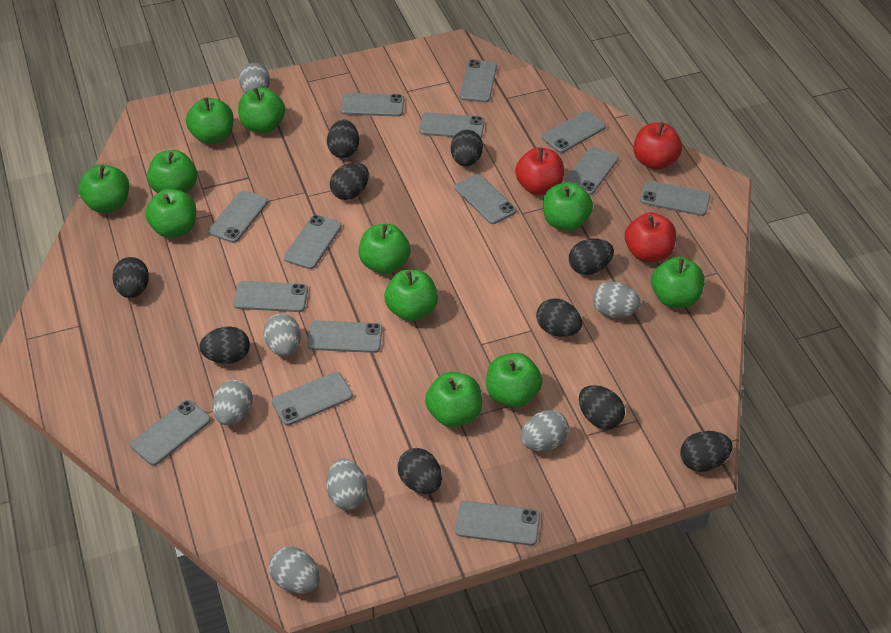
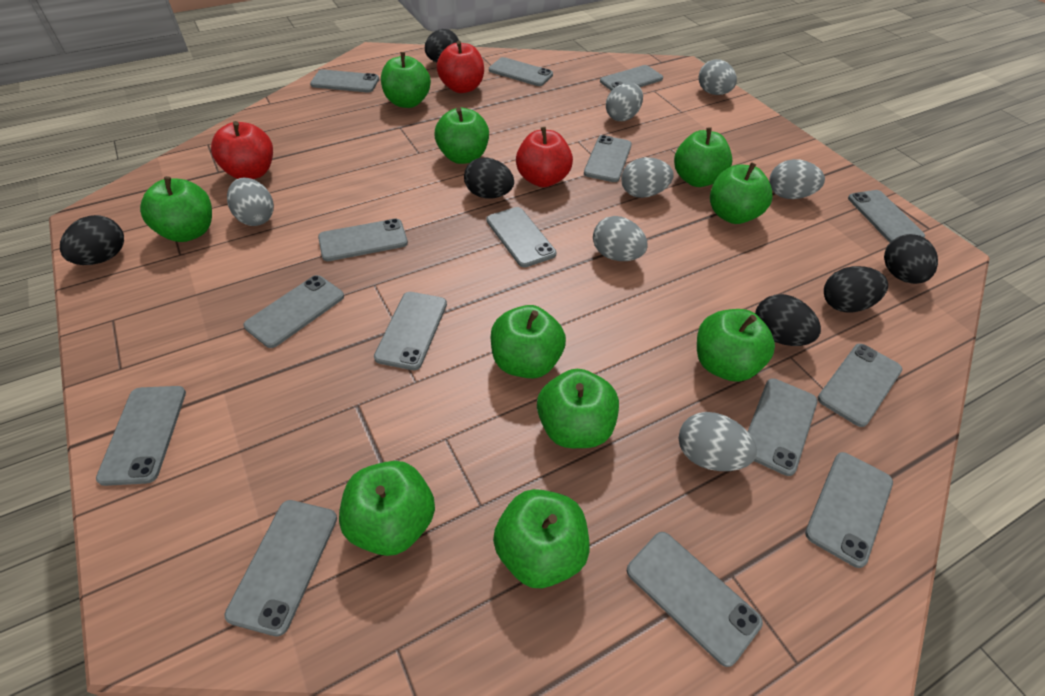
black egg: 10 -> 6
green apple: 11 -> 10
grey phone: 14 -> 15

